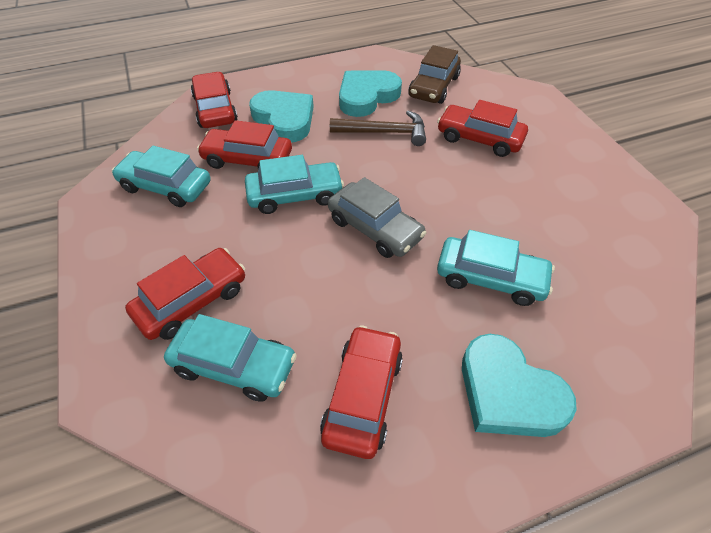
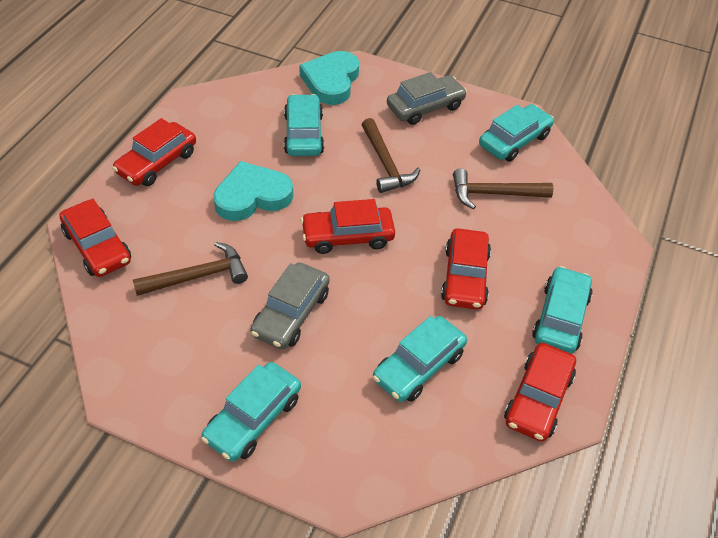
brown car: 1 -> 0
brown hammer: 1 -> 3
grey car: 1 -> 2
turquoise car: 4 -> 5
turquoise heart: 3 -> 2

